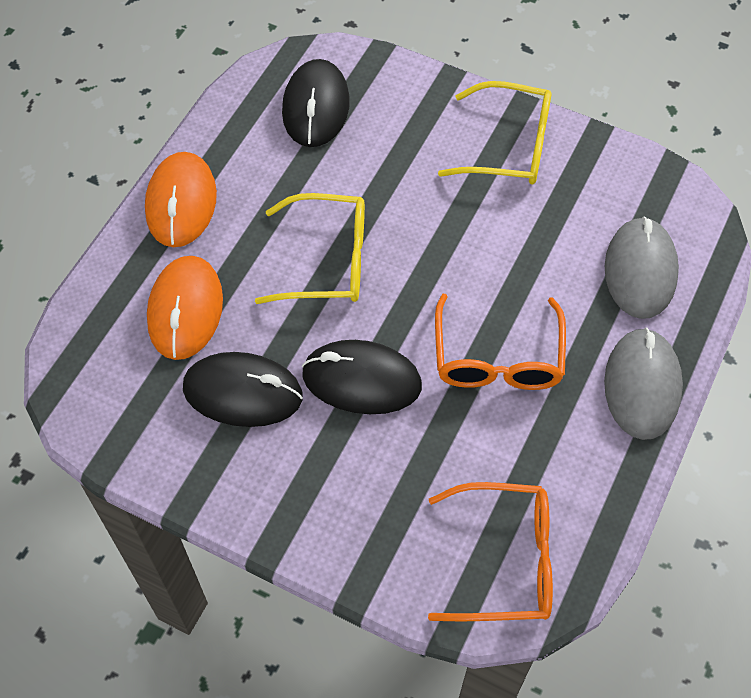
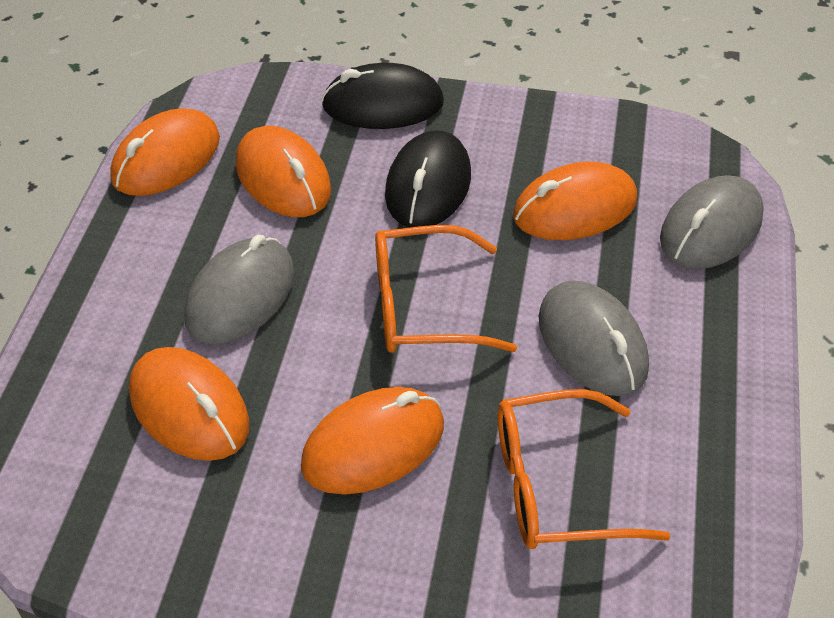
black mouse: 3 -> 2
grey mouse: 2 -> 3
orange mouse: 2 -> 5
yellow glasses: 2 -> 0

